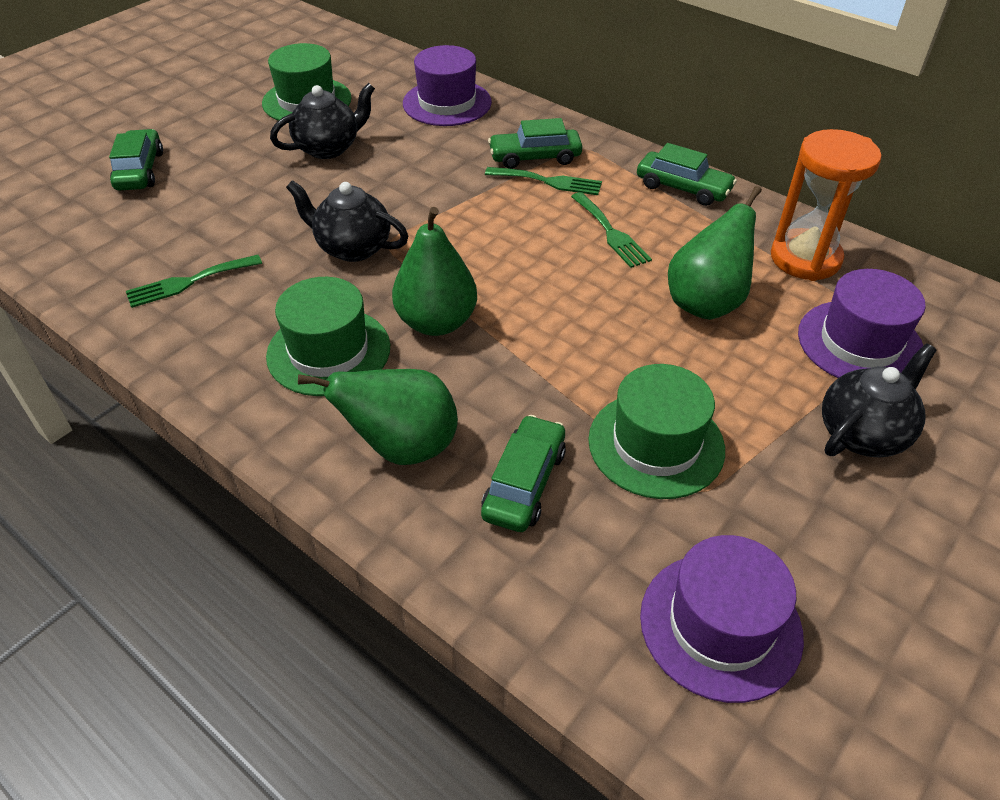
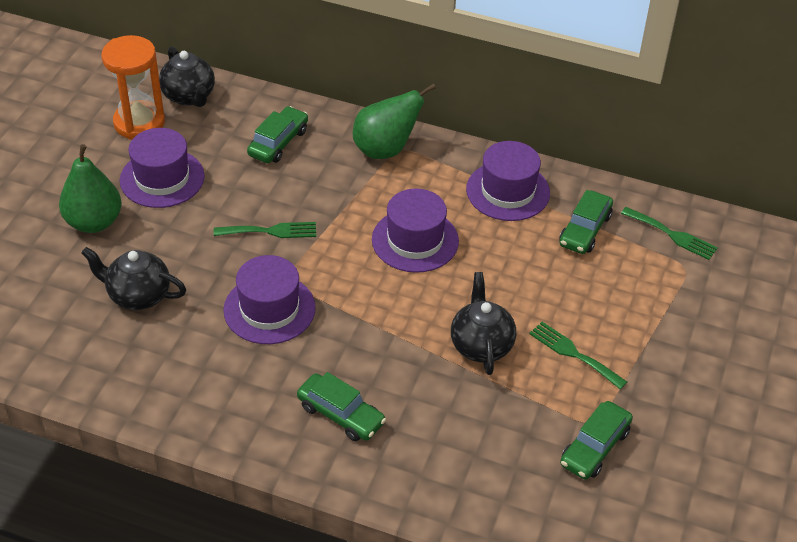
green hat: 3 -> 0
green pear: 3 -> 2
purple hat: 3 -> 4

